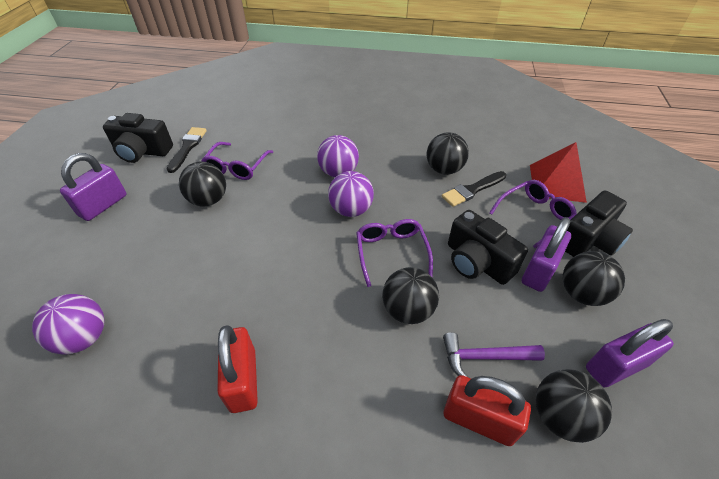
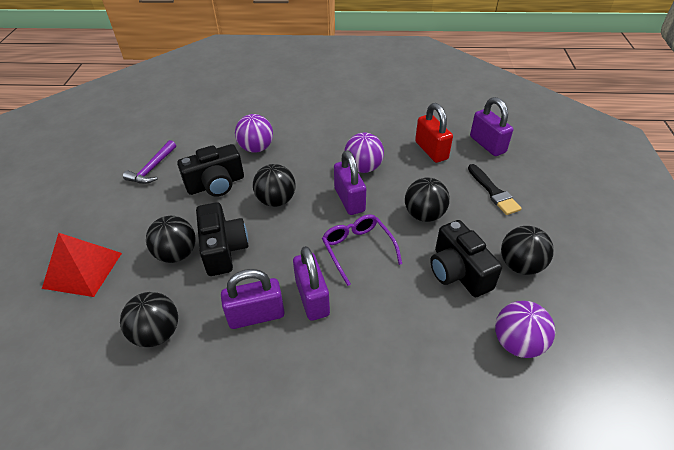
black brush: 2 -> 1
purple glasses: 3 -> 1
purple padlock: 3 -> 4
red padlock: 2 -> 1

